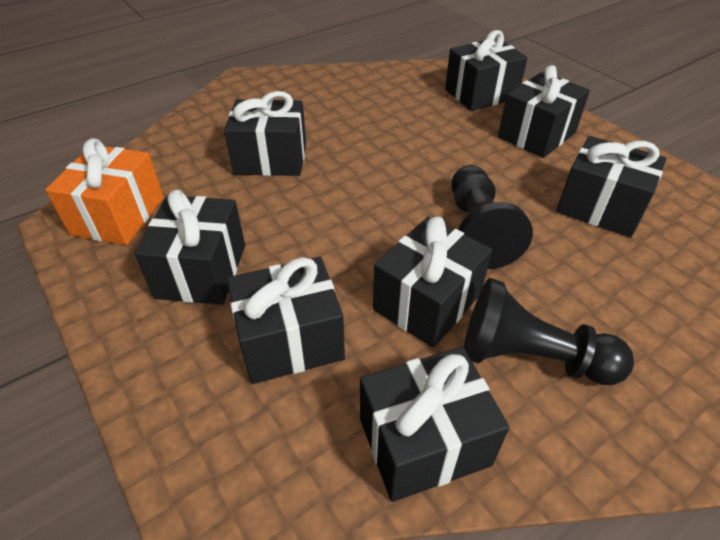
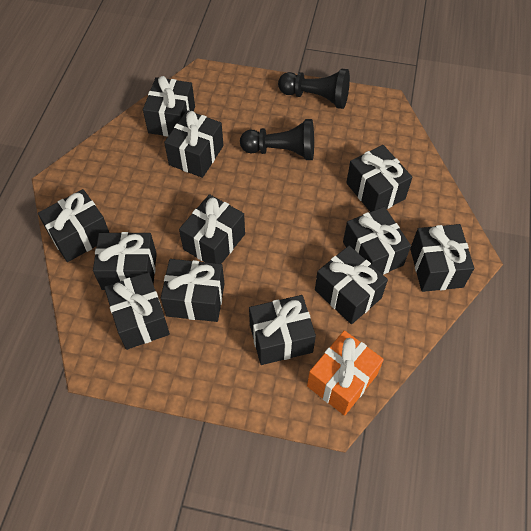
black gift: 8 -> 12

